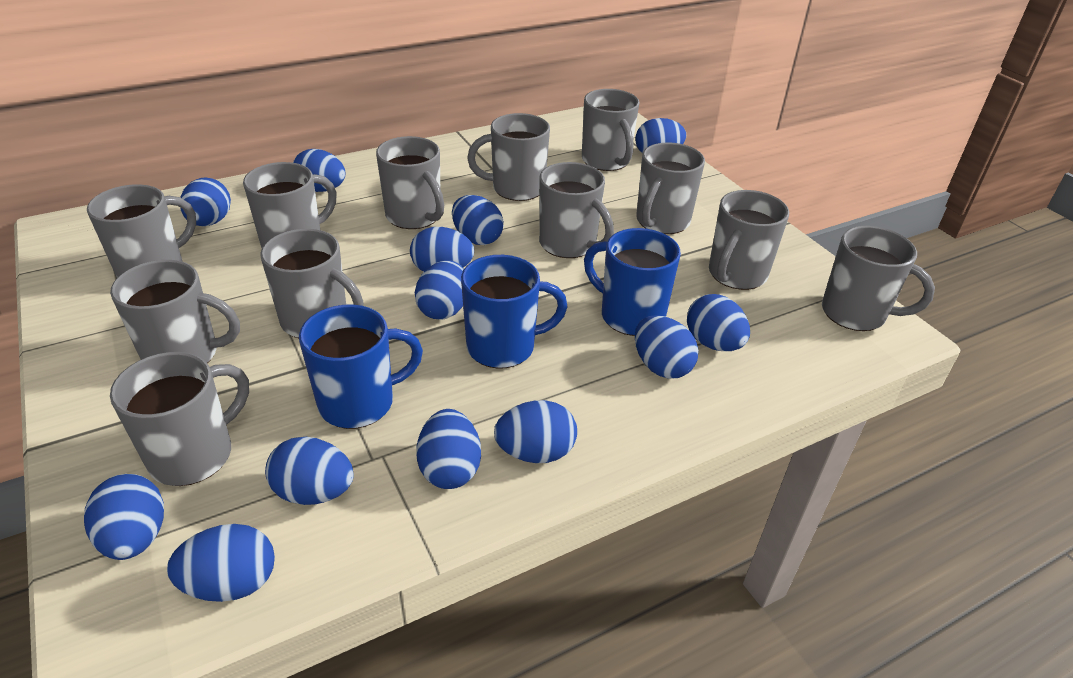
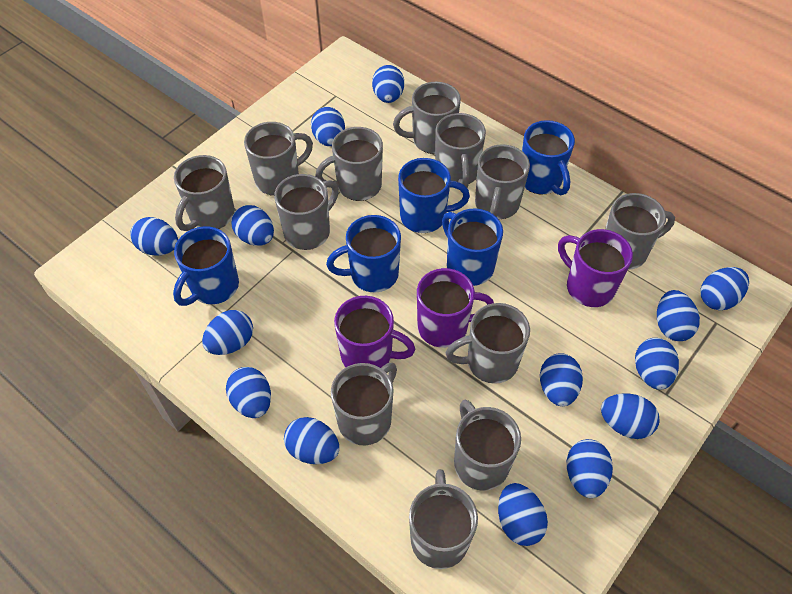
blue egg: 13 -> 14
blue mug: 3 -> 5
purple mug: 0 -> 3

